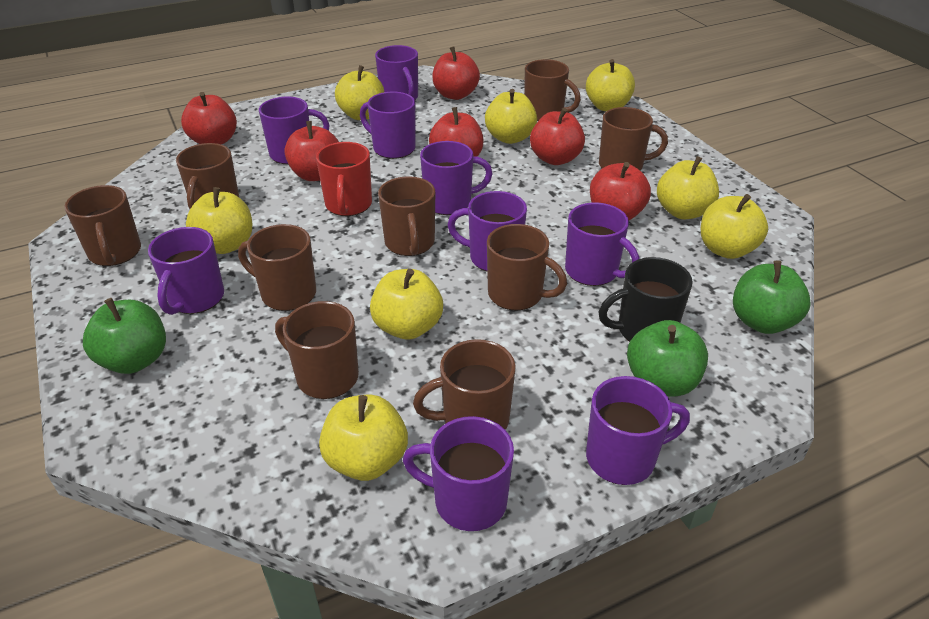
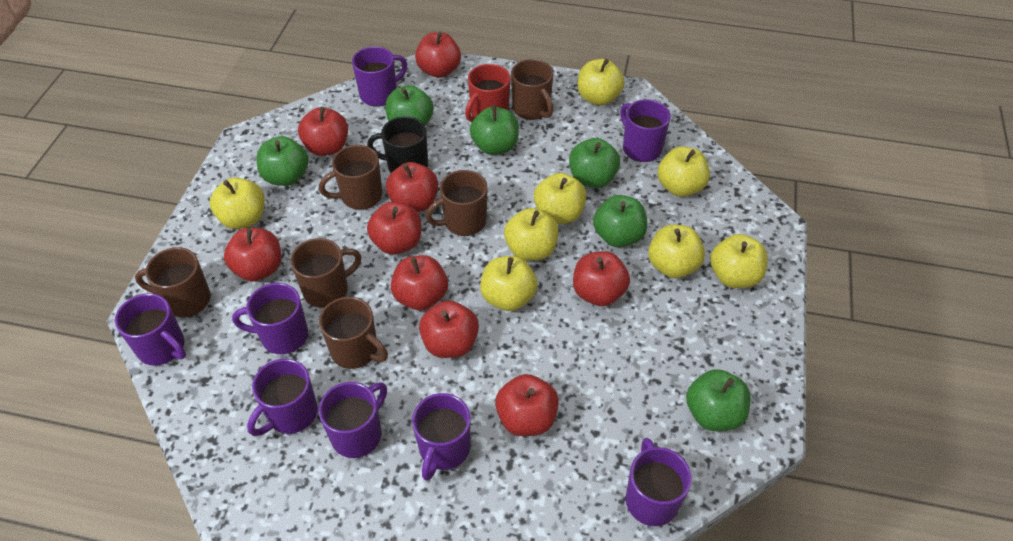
brown mug: 9 -> 6
green apple: 3 -> 6
purple mug: 9 -> 8
red apple: 6 -> 9

